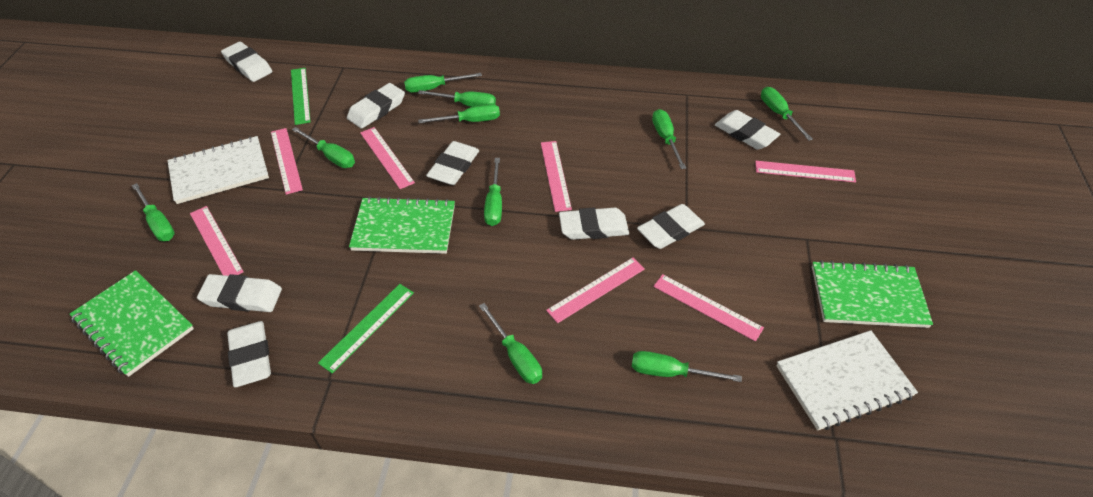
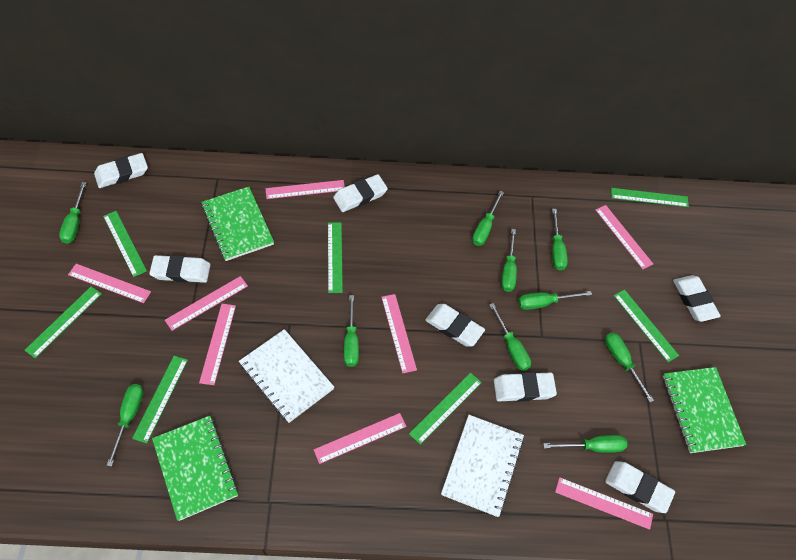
green ruler: 2 -> 7
pink ruler: 7 -> 8
white eraser: 8 -> 7

